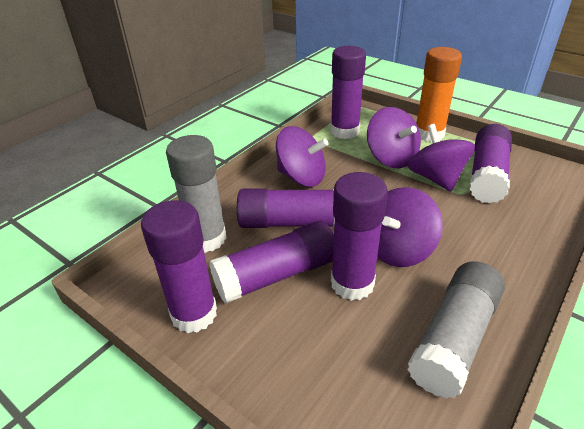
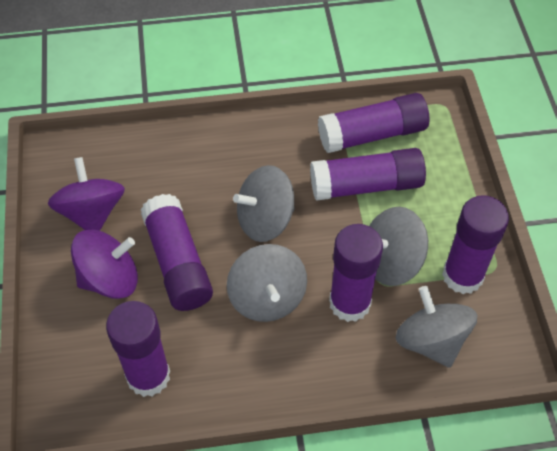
grey glue stick: 2 -> 0
grey spinning top: 0 -> 4
orange glue stick: 1 -> 0
purple spinning top: 4 -> 2

